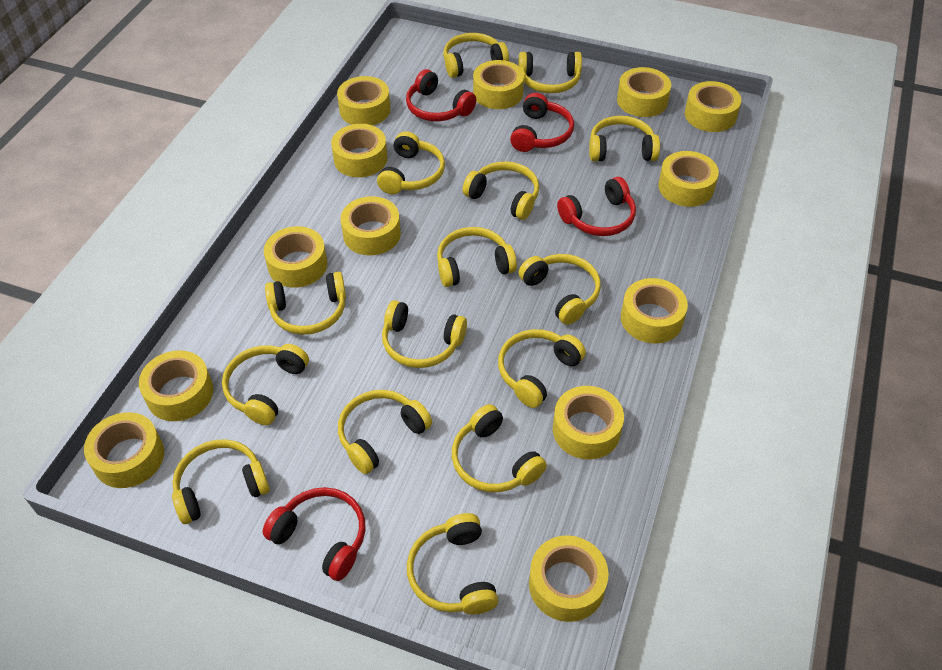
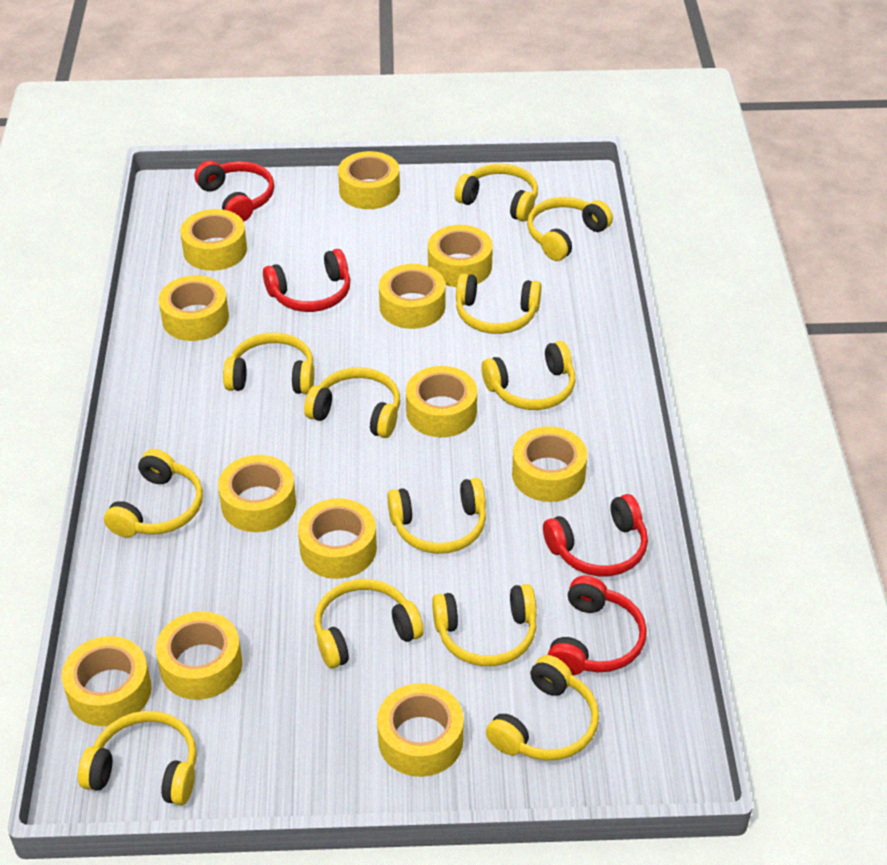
yellow headphones: 15 -> 12
yellow tape: 13 -> 12

